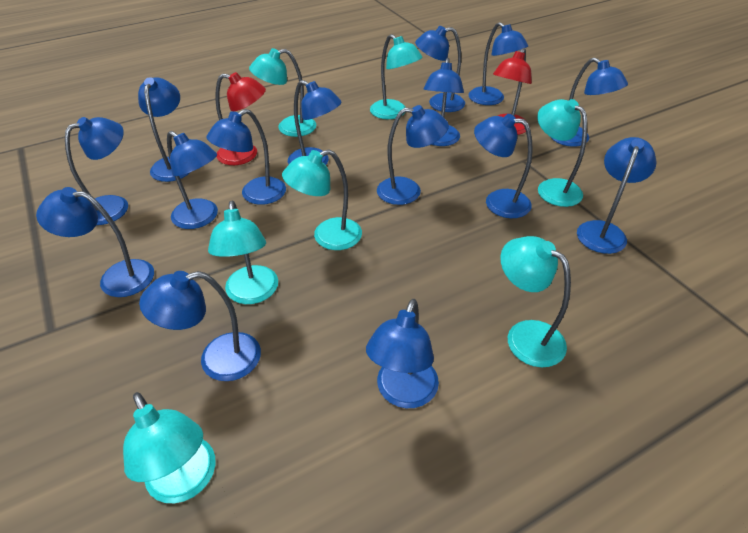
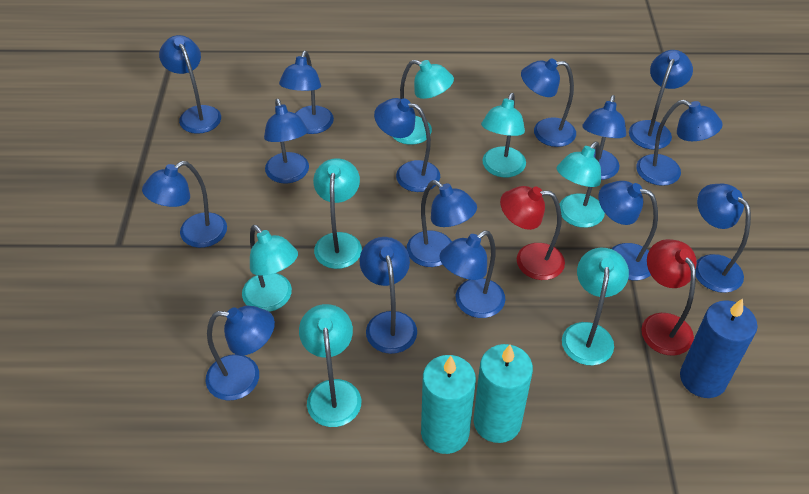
blue candle: 0 -> 1
turquoise candle: 0 -> 2

